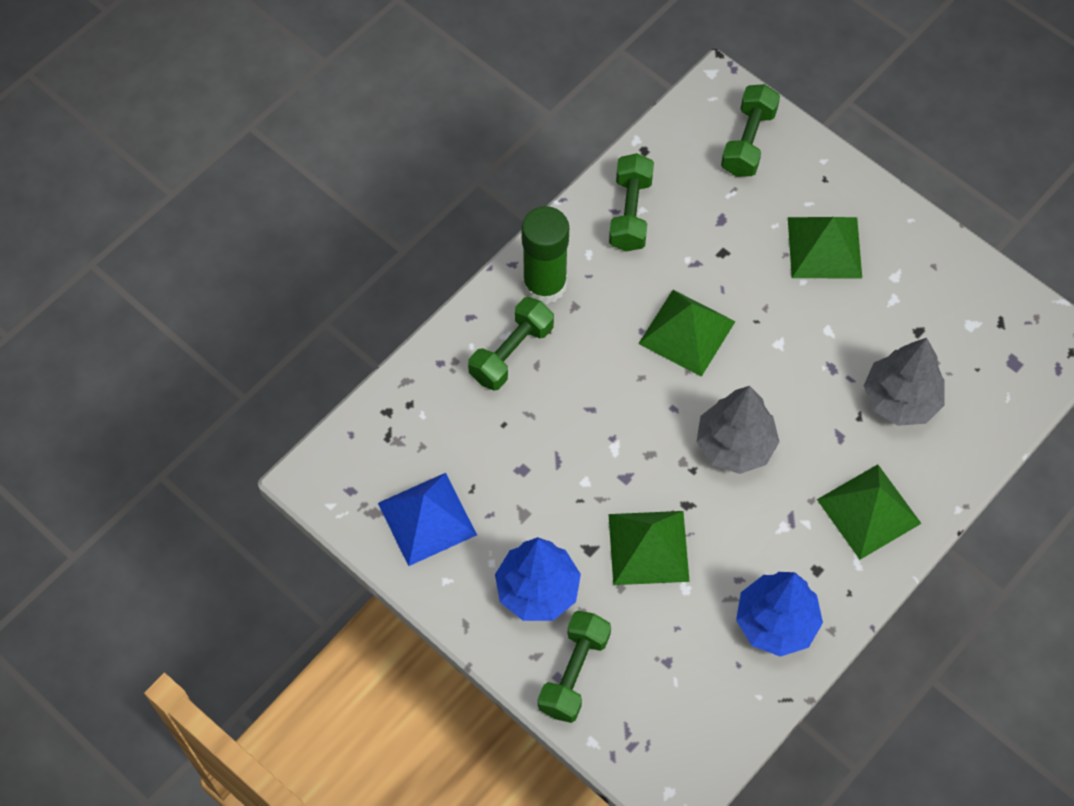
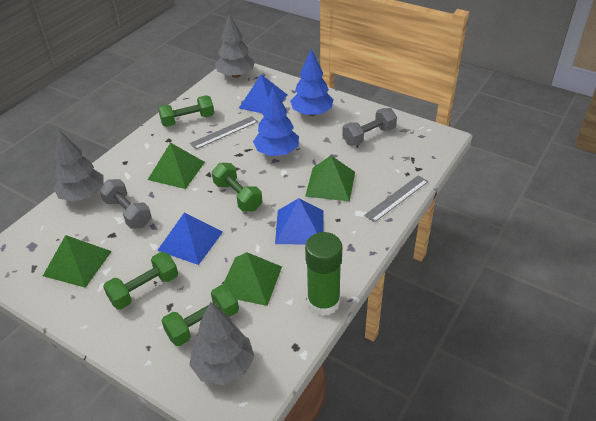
blue pyramid: 1 -> 3
grey dumbbell: 0 -> 2
grey ruler: 0 -> 2
grey tree: 2 -> 3

